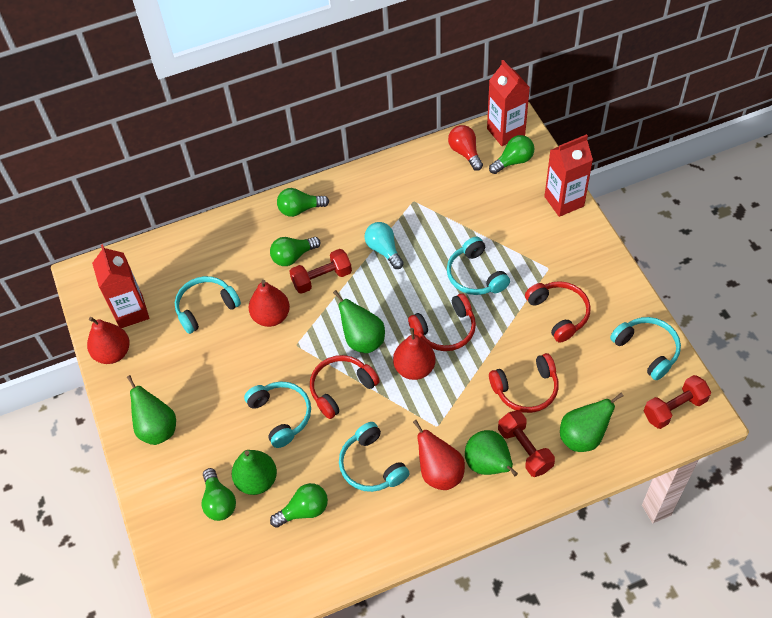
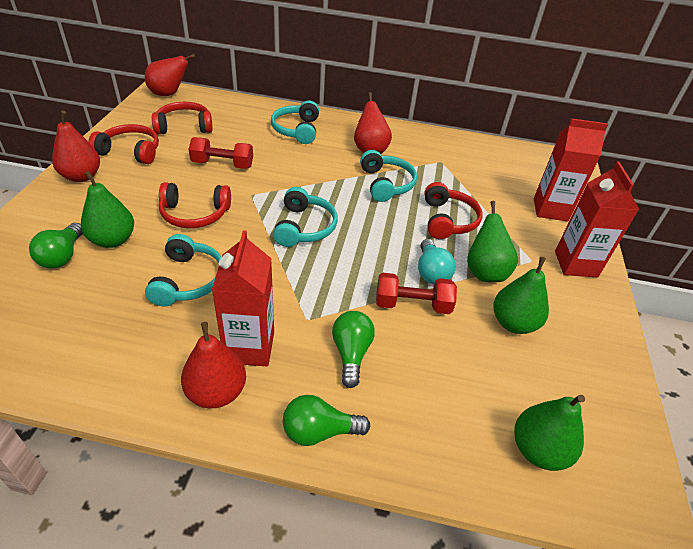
green light bulb: 5 -> 3
green pear: 5 -> 4
red dumbbell: 3 -> 2
red light bulb: 1 -> 0
turquoise headphones: 5 -> 4

